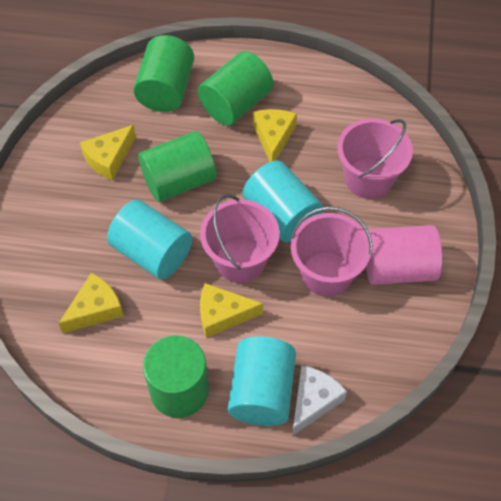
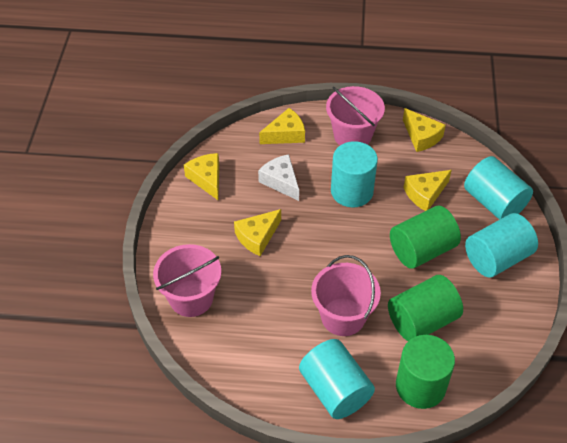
green cylinder: 4 -> 3
pink cylinder: 1 -> 0
turquoise cylinder: 3 -> 4
yellow cheese: 4 -> 5

